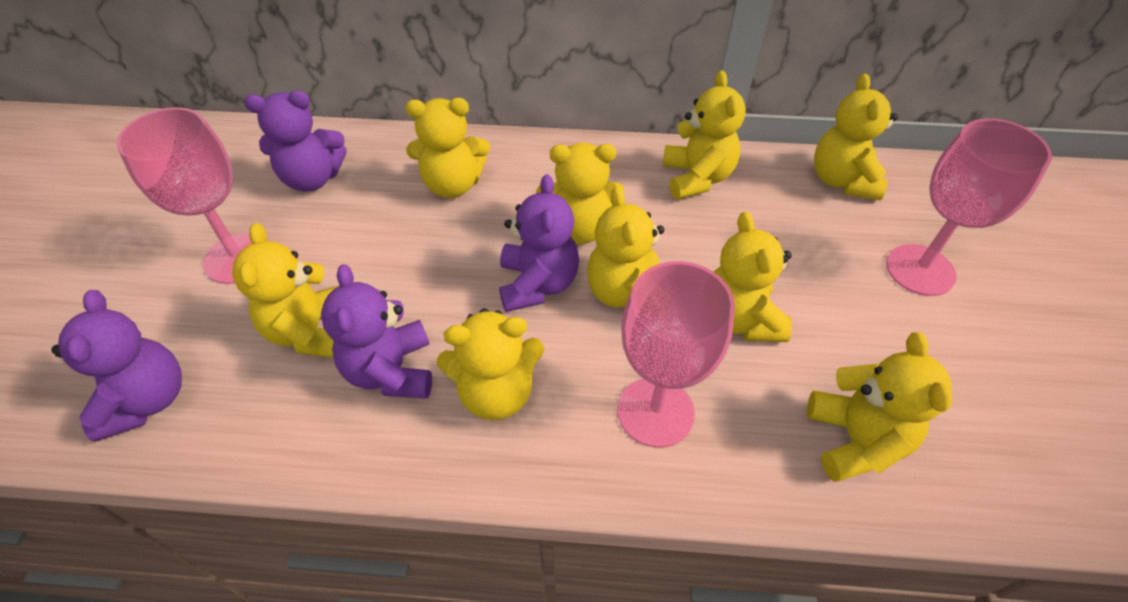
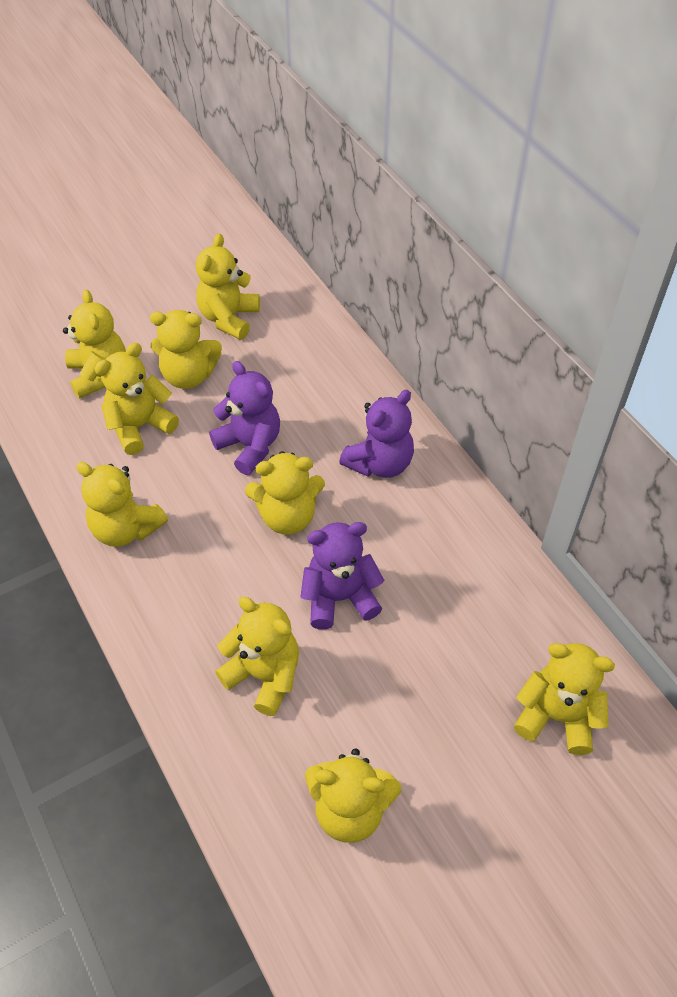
pink goblet: 3 -> 0
purple teddy bear: 4 -> 3

